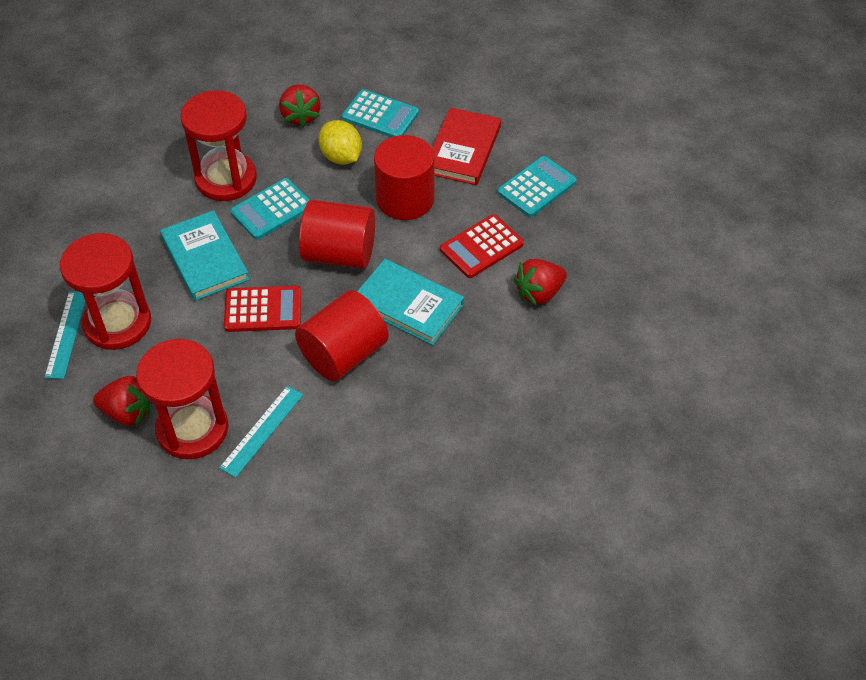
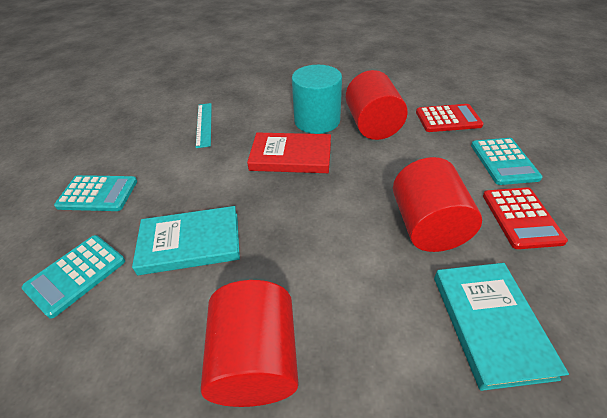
red hourglass: 3 -> 0
red strawberry: 3 -> 0
turquoise cylinder: 0 -> 1
turquoise ruler: 2 -> 1
yellow lemon: 1 -> 0

